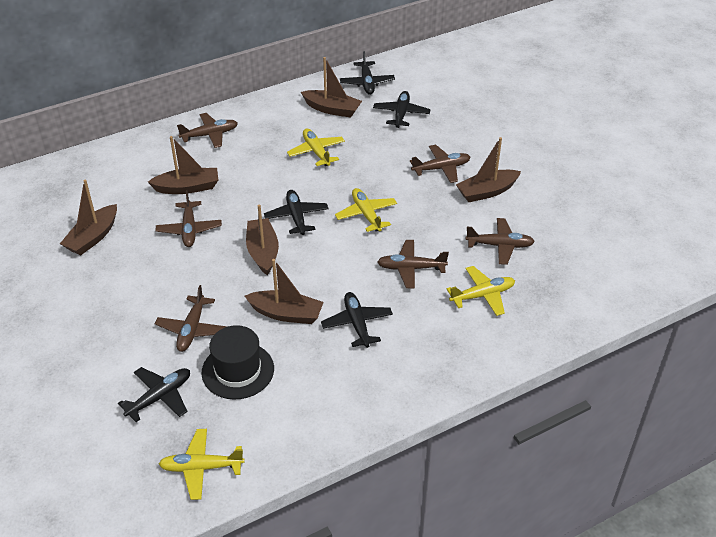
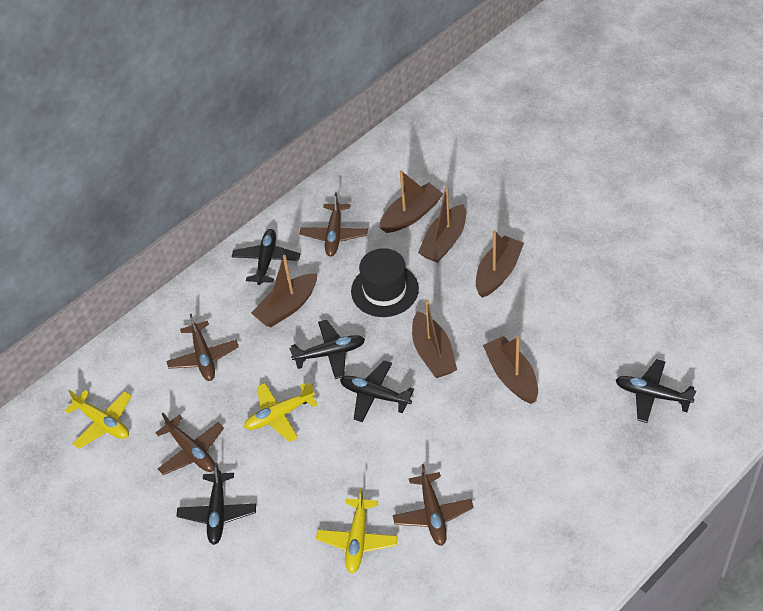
brown plane: 6 -> 4
yellow plane: 4 -> 3

